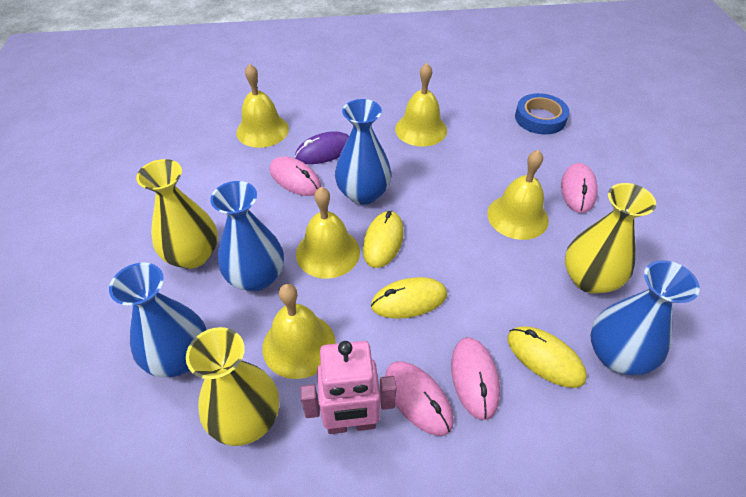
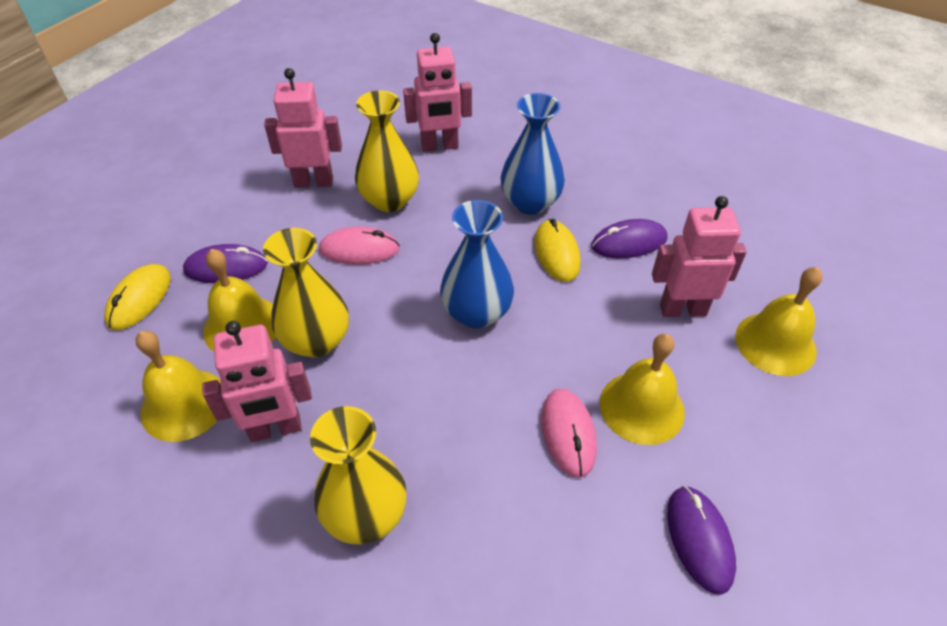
blue tape: 1 -> 0
blue vase: 4 -> 2
pink mouse: 4 -> 2
pink robot: 1 -> 4
purple mouse: 1 -> 3
yellow bell: 5 -> 4
yellow mouse: 3 -> 2

